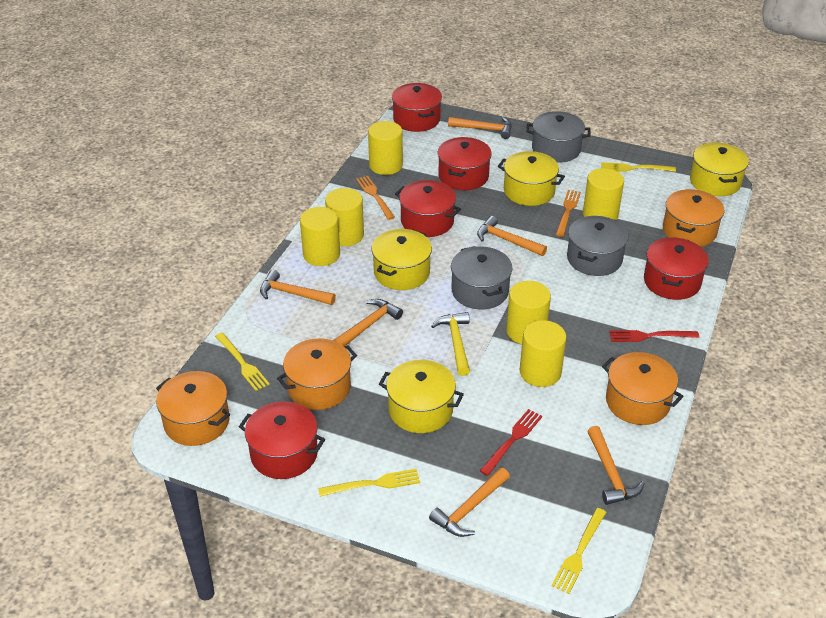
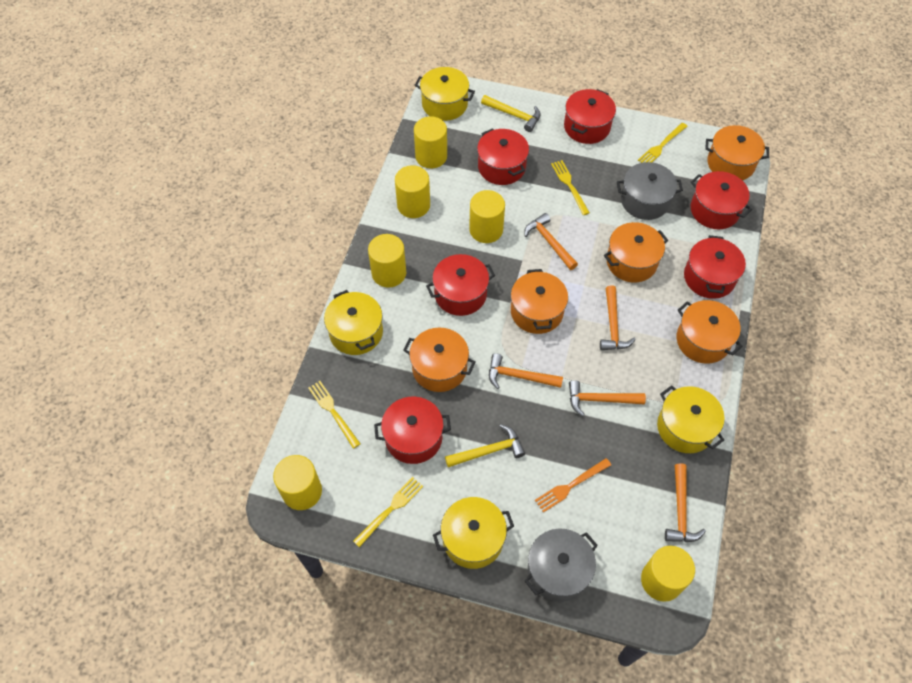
grey pot: 3 -> 2
orange fork: 2 -> 1
orange hammer: 6 -> 5
orange pot: 4 -> 5
red fork: 2 -> 0
red pot: 5 -> 6
yellow hammer: 1 -> 2

